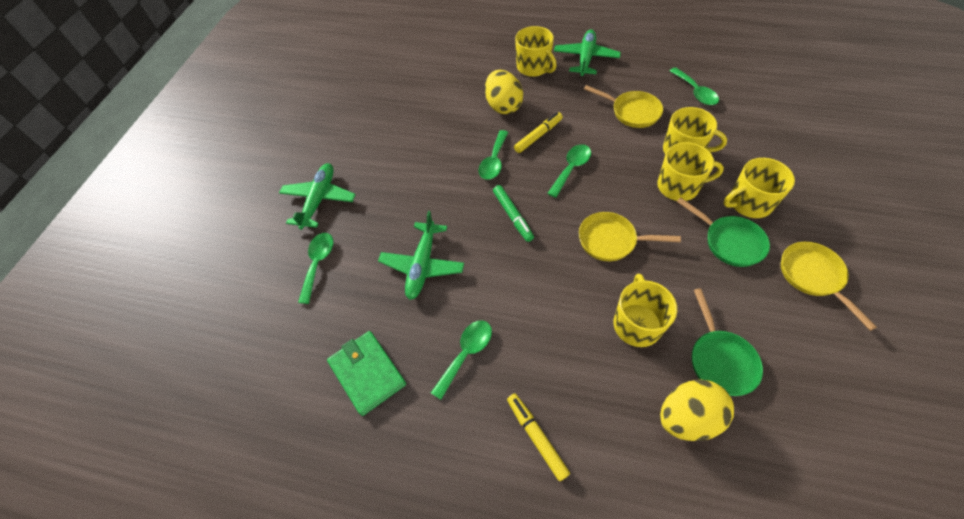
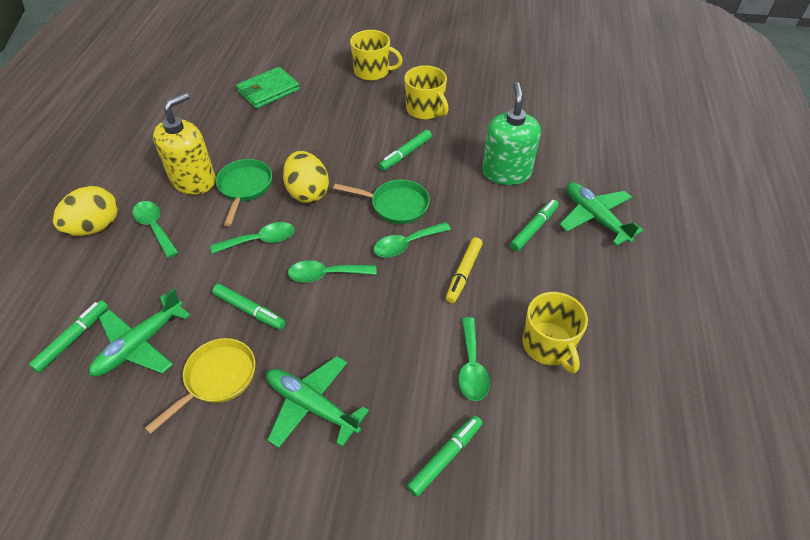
green marker: 1 -> 5
green soap dispenser: 0 -> 1
yellow marker: 2 -> 1
yellow mug: 5 -> 3
yellow pan: 3 -> 1
yellow soap dispenser: 0 -> 1

